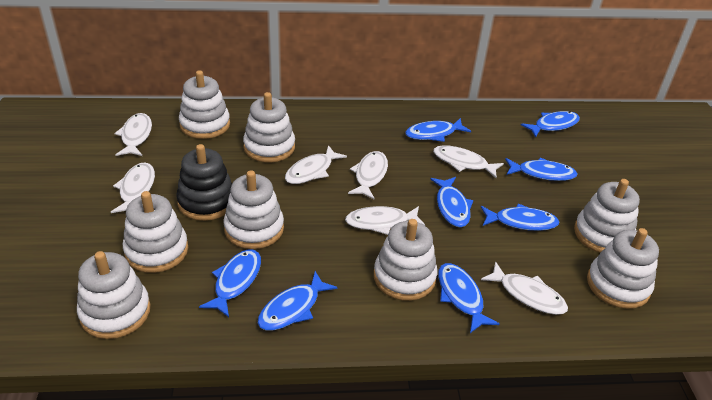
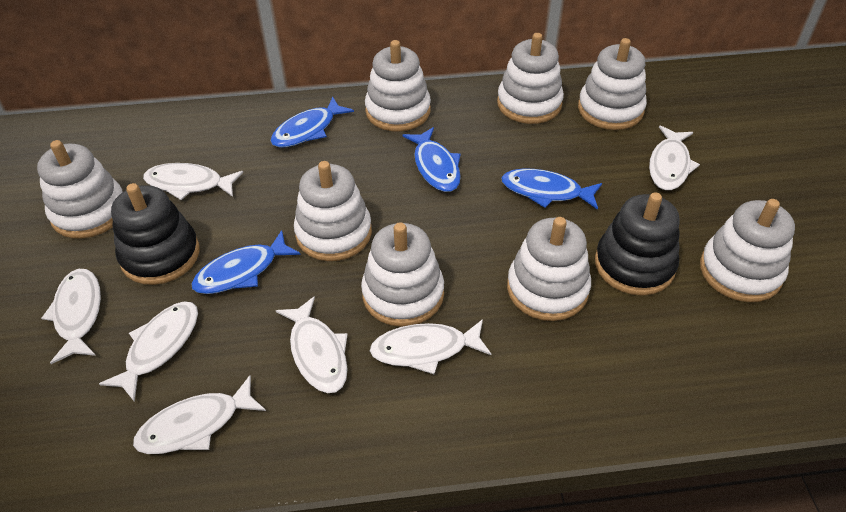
black stacking toy: 1 -> 2
blue fish: 8 -> 4

